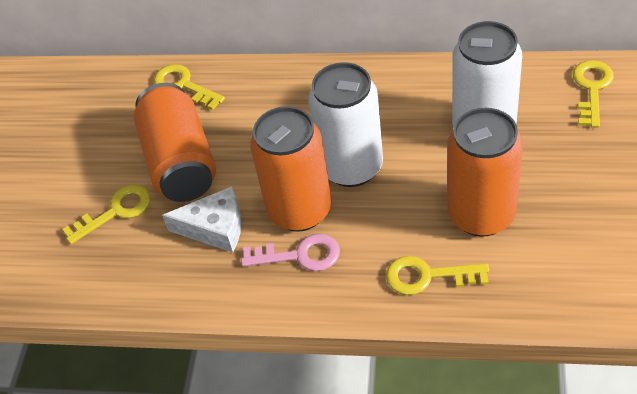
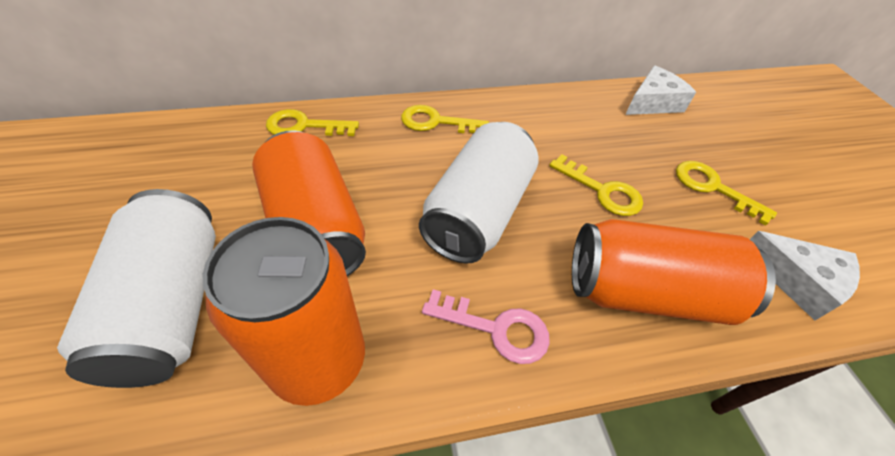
white cheese: 1 -> 2

